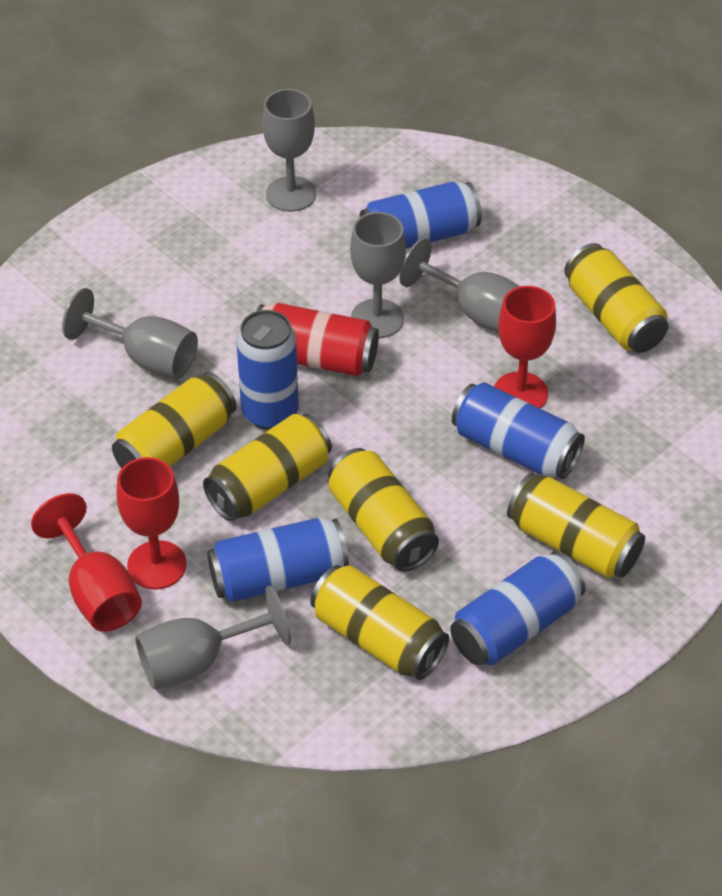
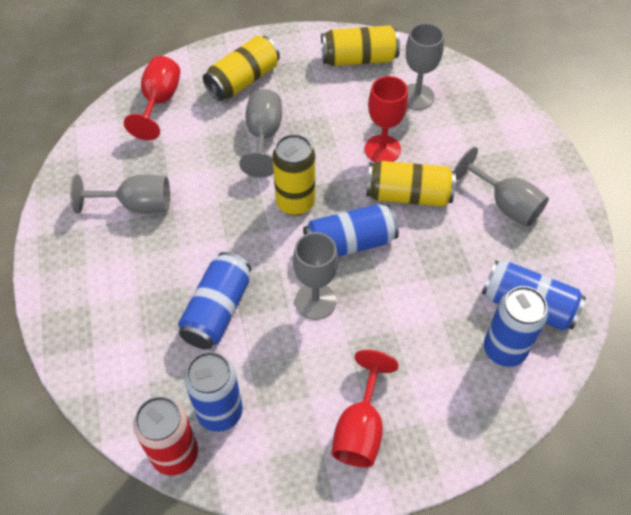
yellow can: 6 -> 4

